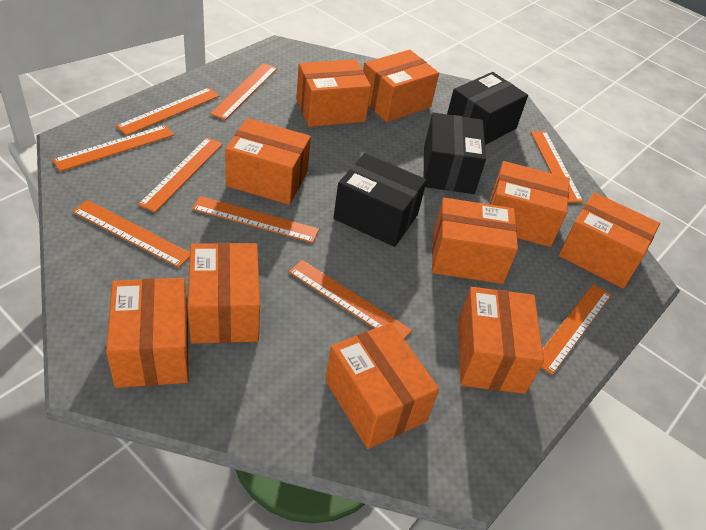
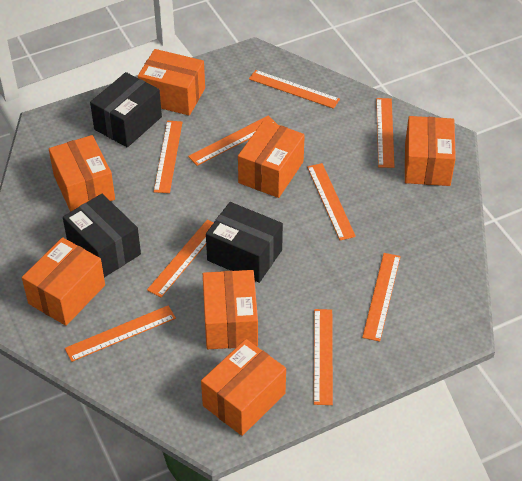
orange box: 10 -> 7

